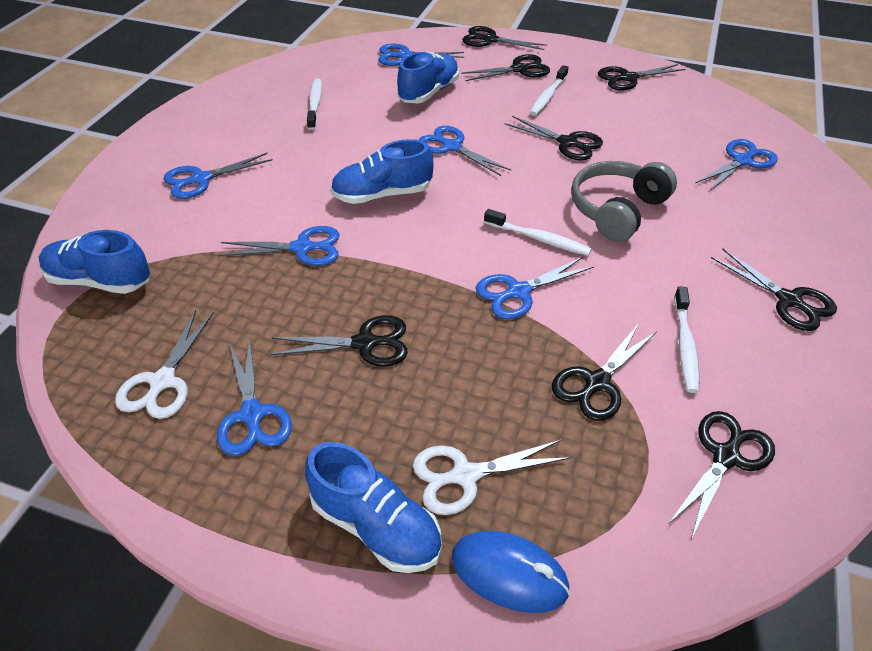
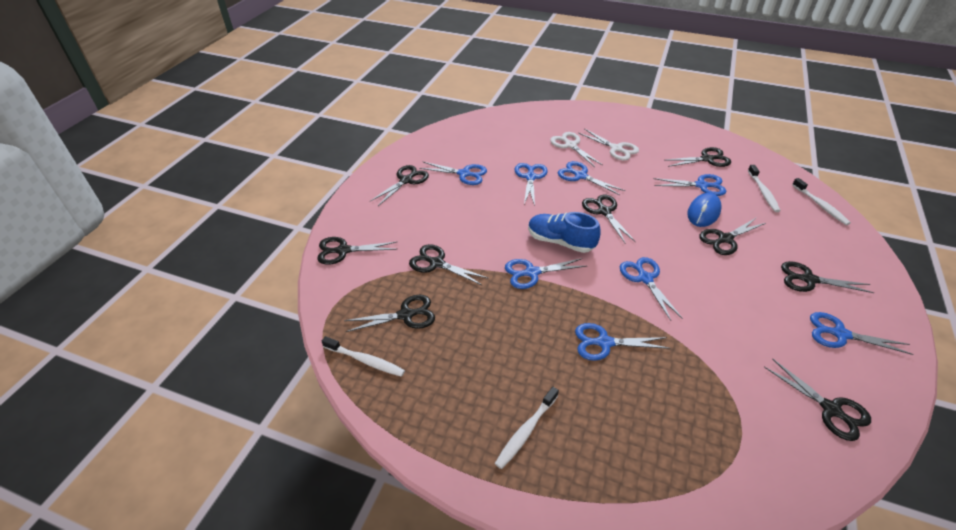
black scissors: 8 -> 9
blue scissors: 7 -> 8
blue shoe: 4 -> 1
grey headphones: 1 -> 0

